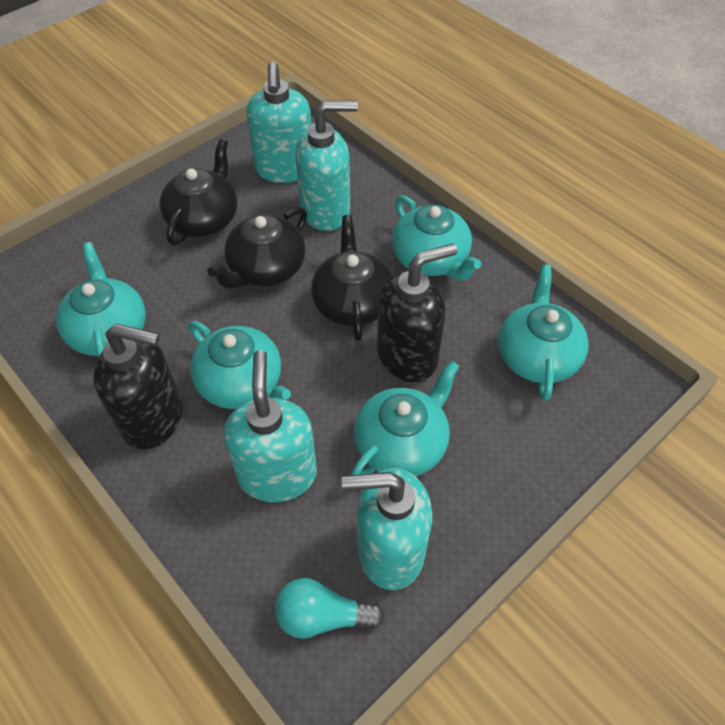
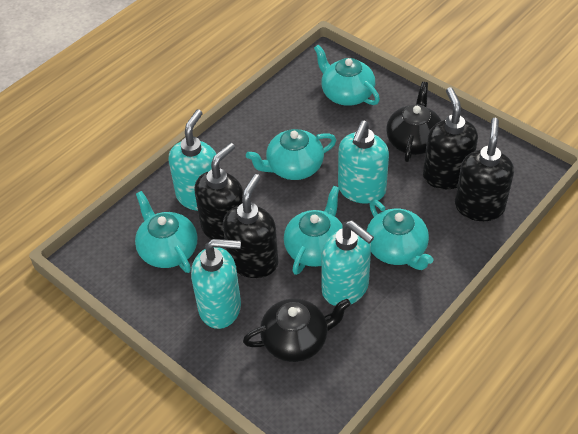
black soap dispenser: 2 -> 4
black teapot: 3 -> 2
turquoise light bulb: 1 -> 0

